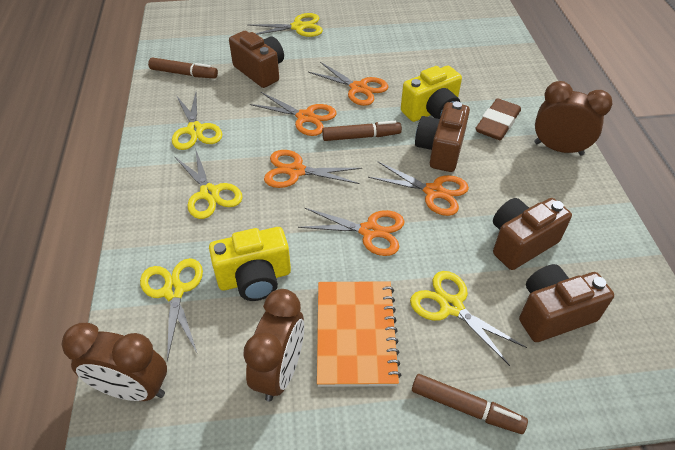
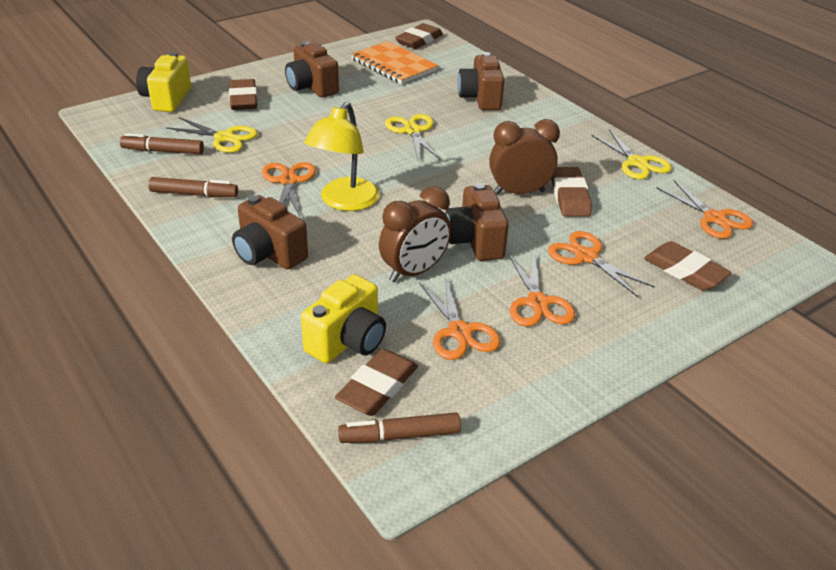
brown clock: 3 -> 2
brown eraser: 1 -> 5
yellow lamp: 0 -> 1
yellow scissors: 5 -> 3

